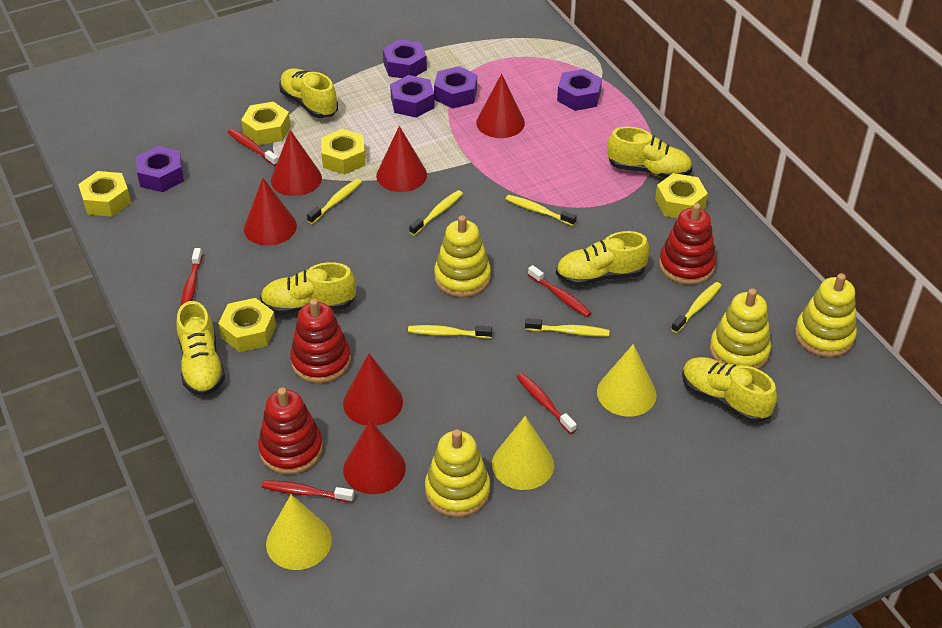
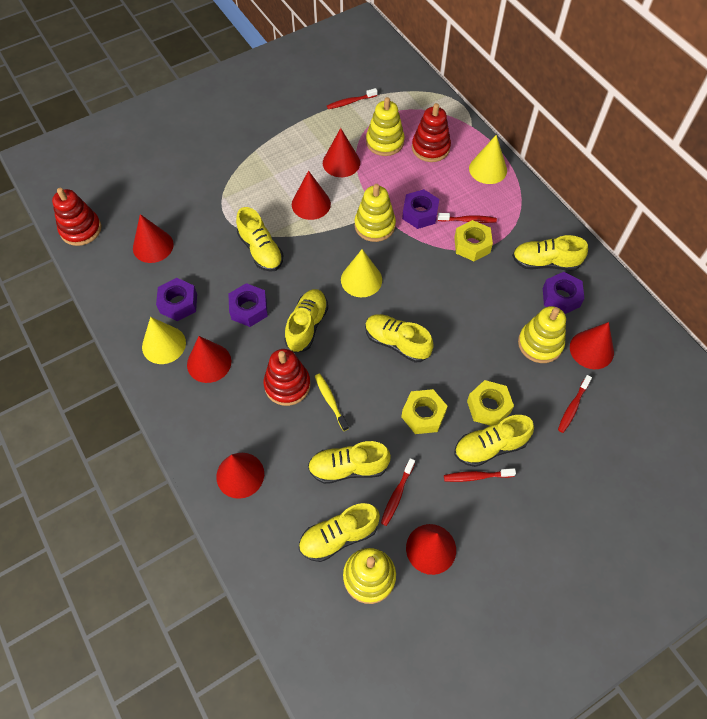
purple nut: 5 -> 4
red cone: 6 -> 7
yellow nut: 5 -> 3
yellow shoe: 6 -> 7
yellow toothbrush: 6 -> 1

